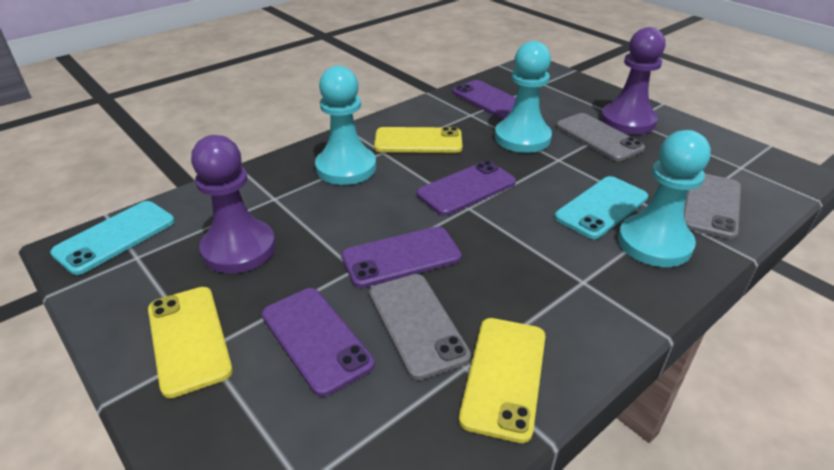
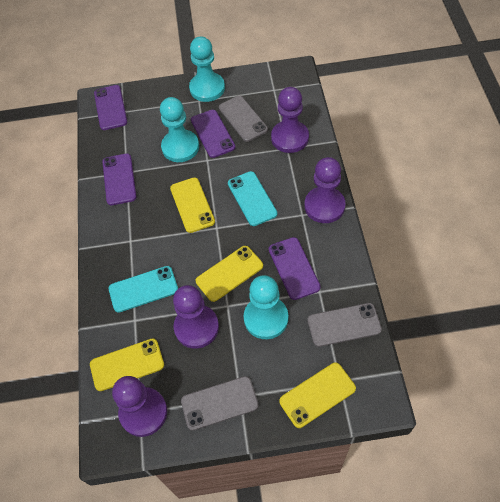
purple pawn: 2 -> 4
yellow phone: 3 -> 4

